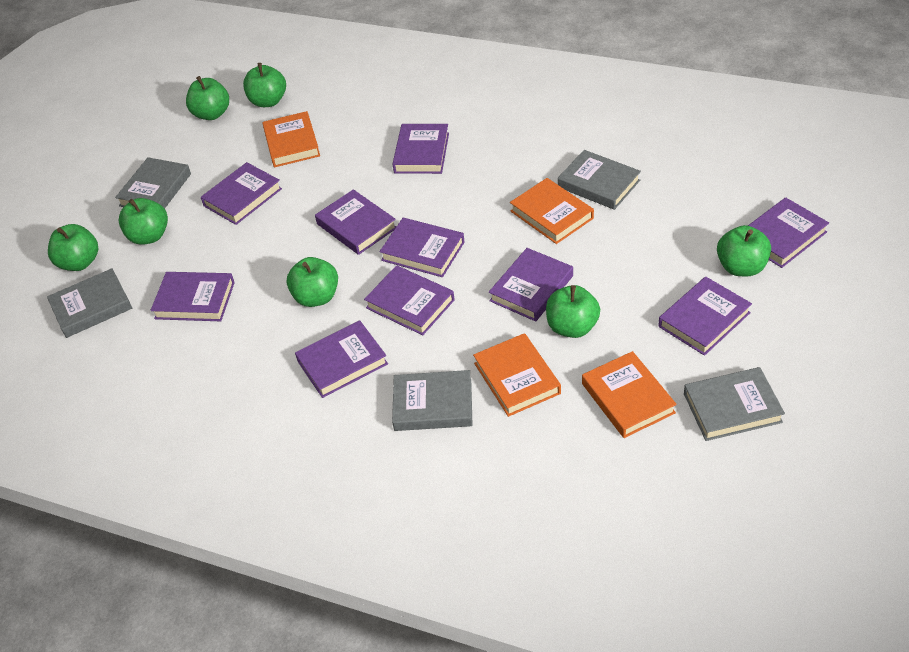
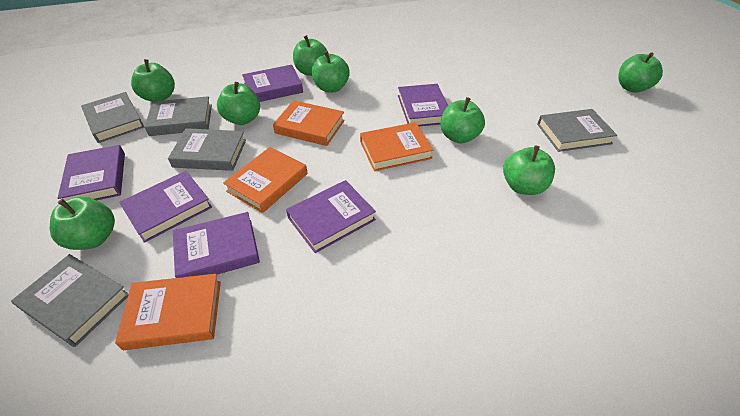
green apple: 7 -> 8
purple book: 10 -> 6

